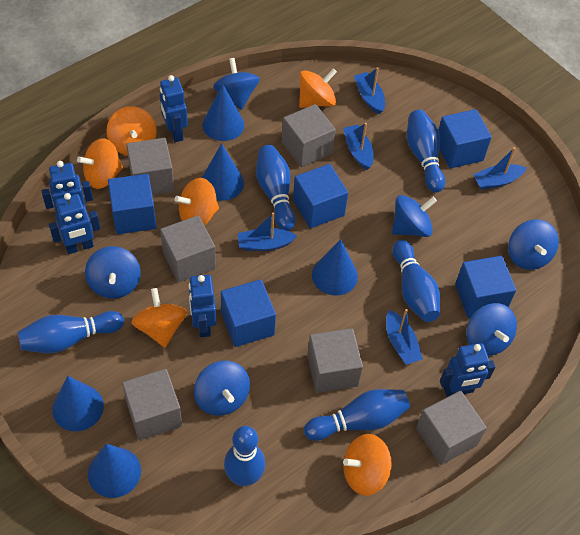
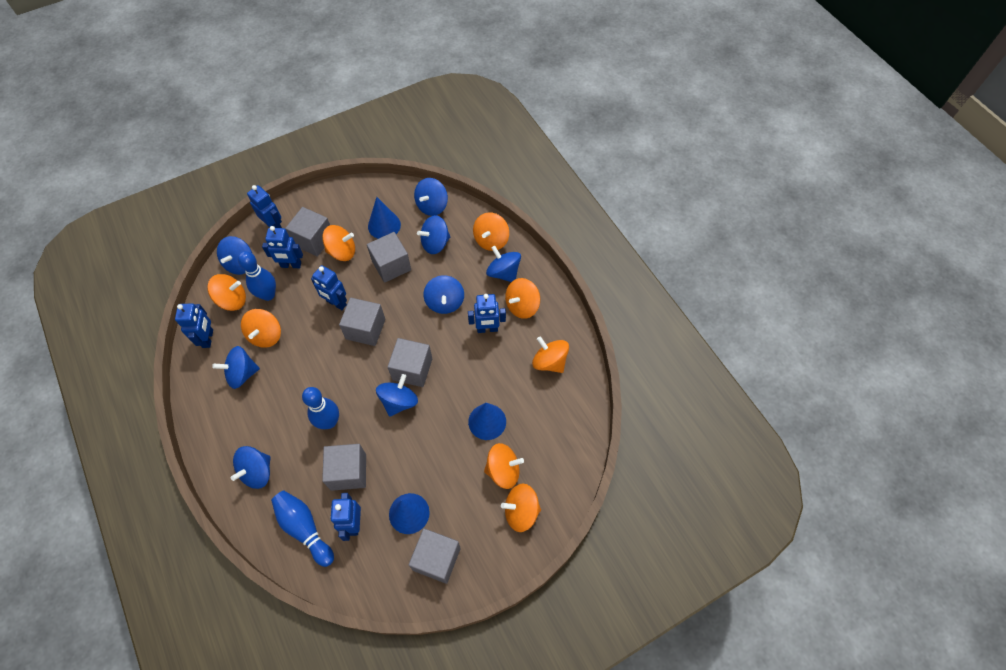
blue boat: 5 -> 0
blue bowling pin: 6 -> 3
blue cone: 5 -> 3
blue cube: 5 -> 0
blue robot: 5 -> 6
blue spinning top: 6 -> 8
orange spinning top: 6 -> 8

